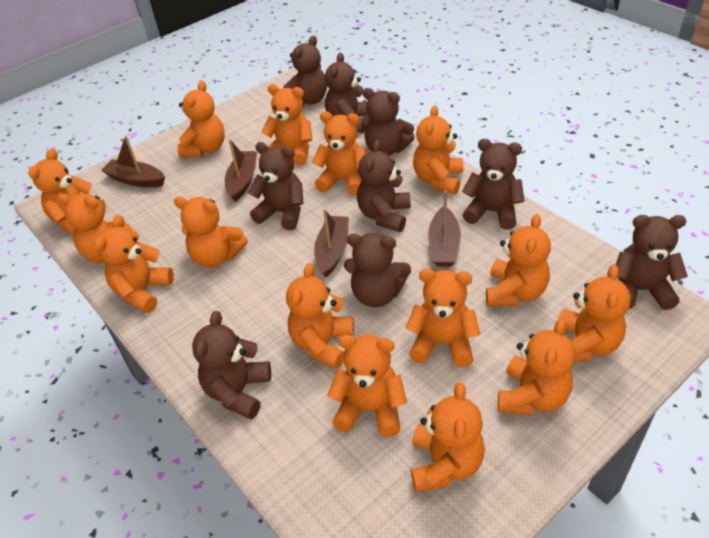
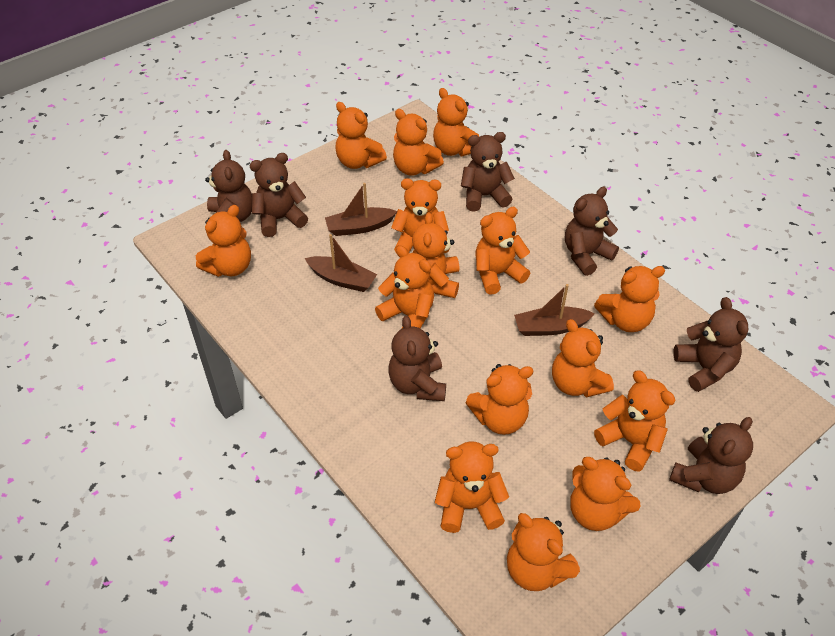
brown boat: 4 -> 3
brown teddy bear: 9 -> 7

